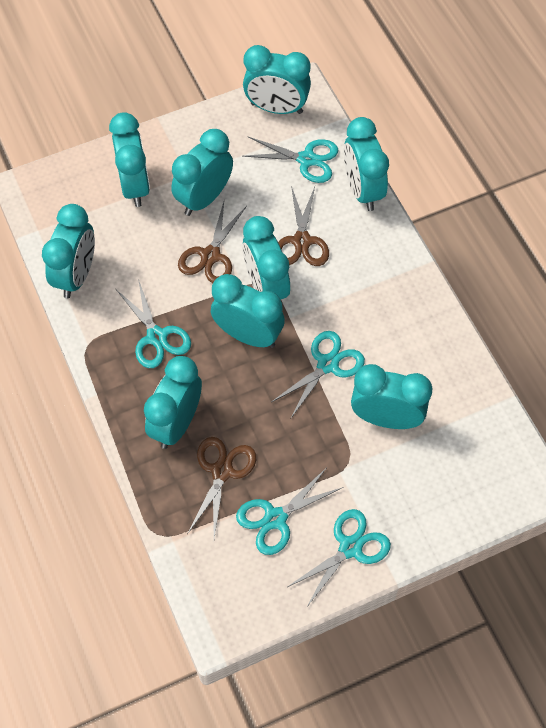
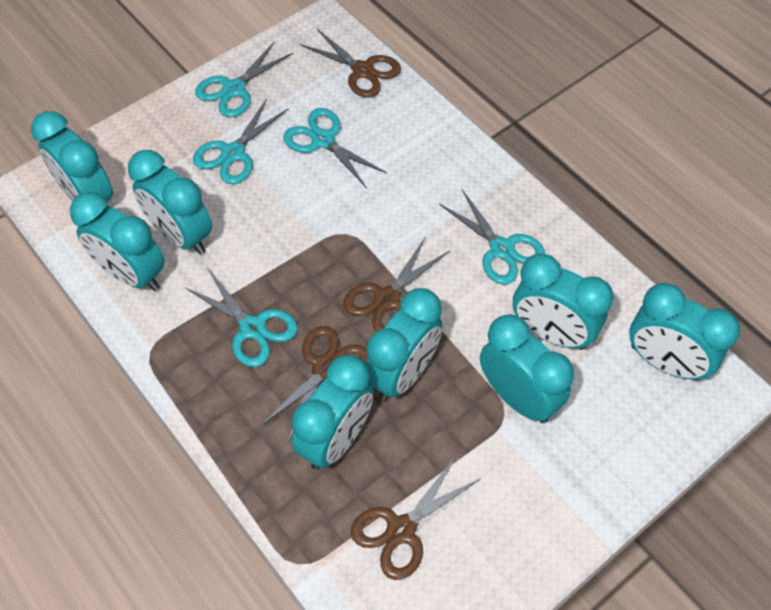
brown scissors: 3 -> 4
turquoise clock: 9 -> 8

